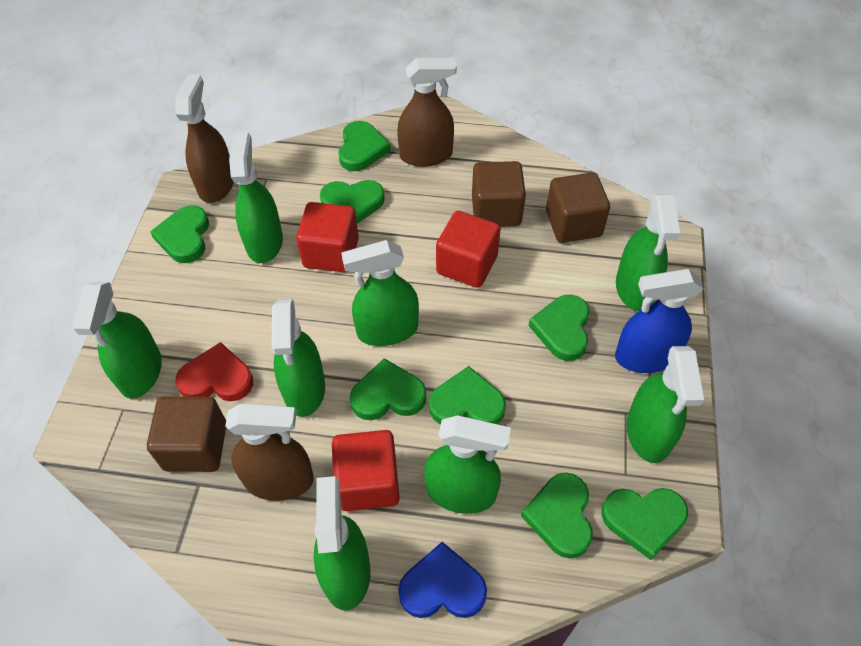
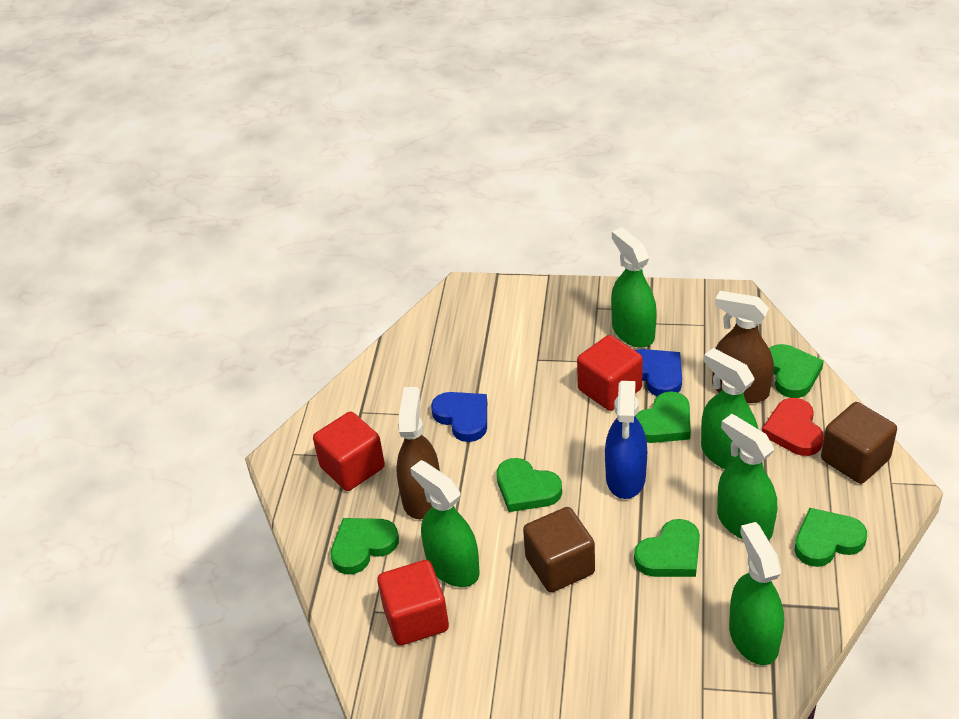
blue heart: 1 -> 2
brown cube: 3 -> 2
brown spray bottle: 3 -> 2
green heart: 8 -> 6
green spray bottle: 8 -> 5

